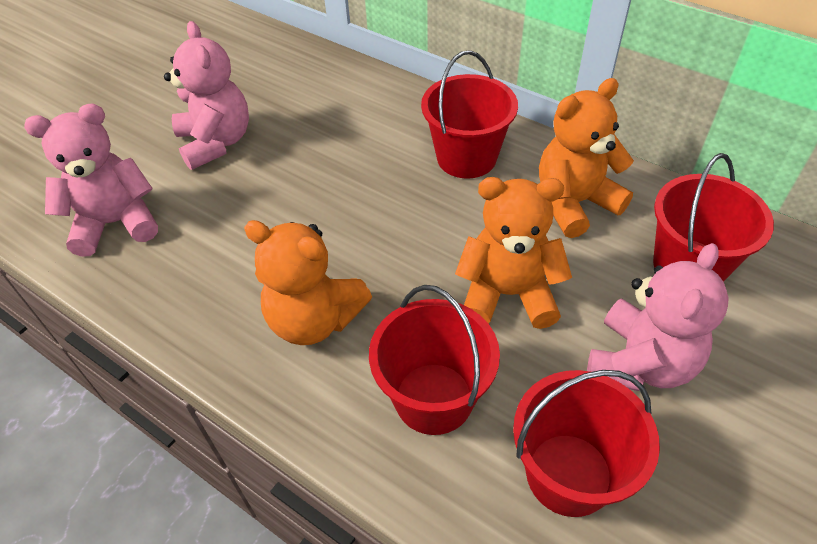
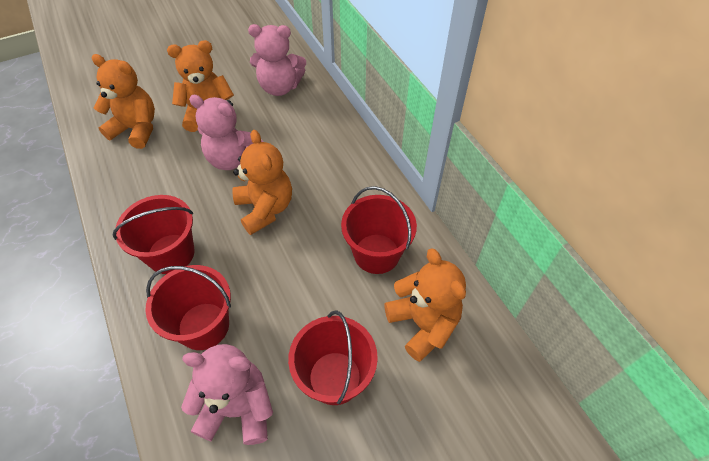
orange teddy bear: 3 -> 4

